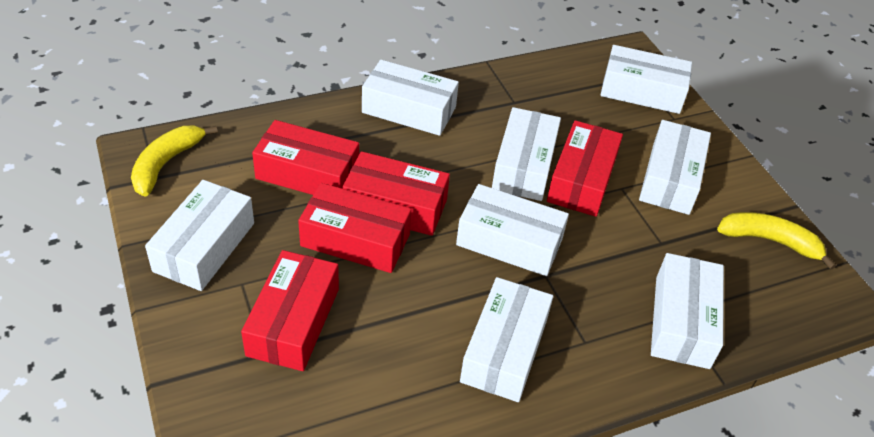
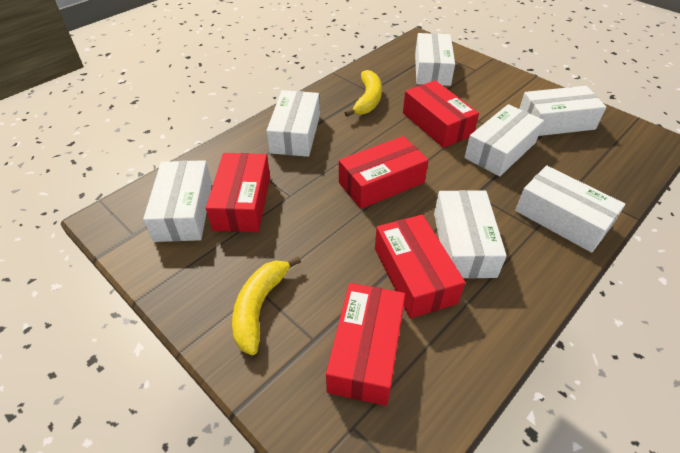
white box: 8 -> 7

